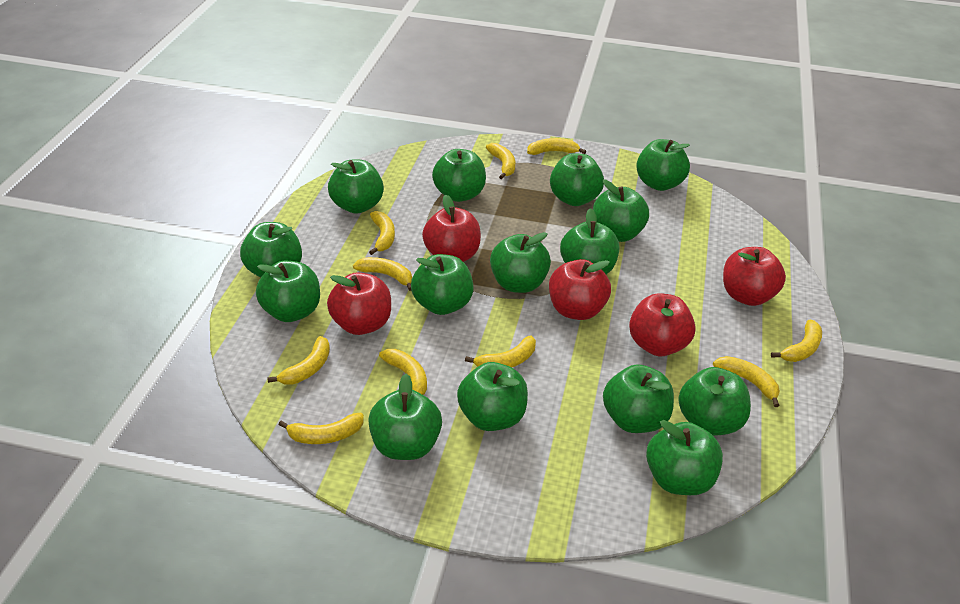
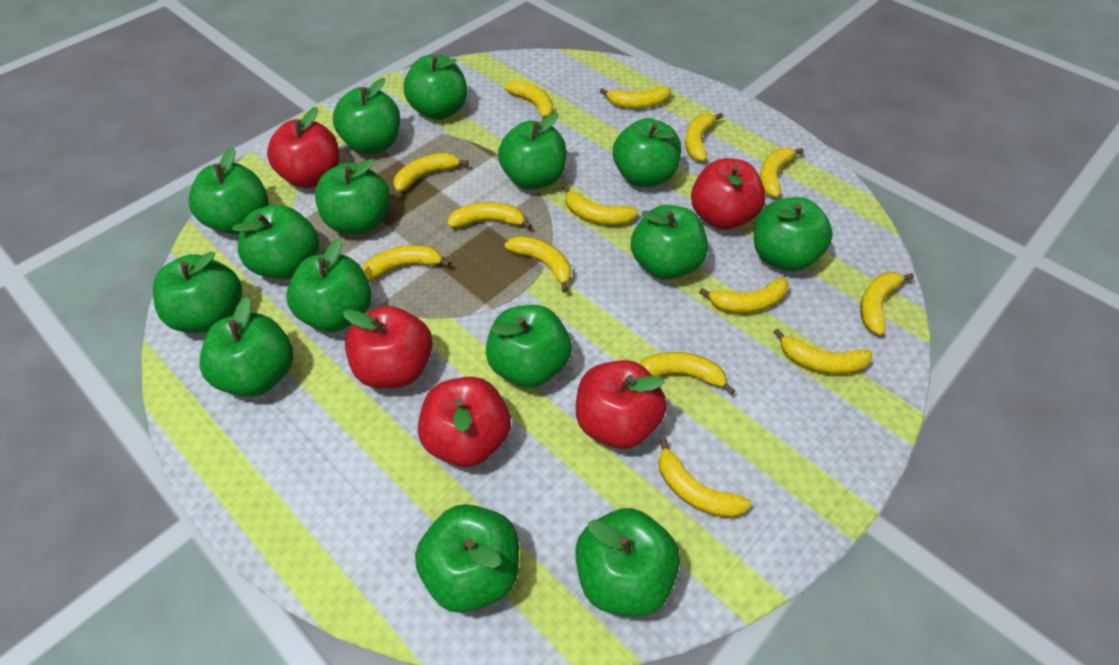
yellow banana: 10 -> 14

